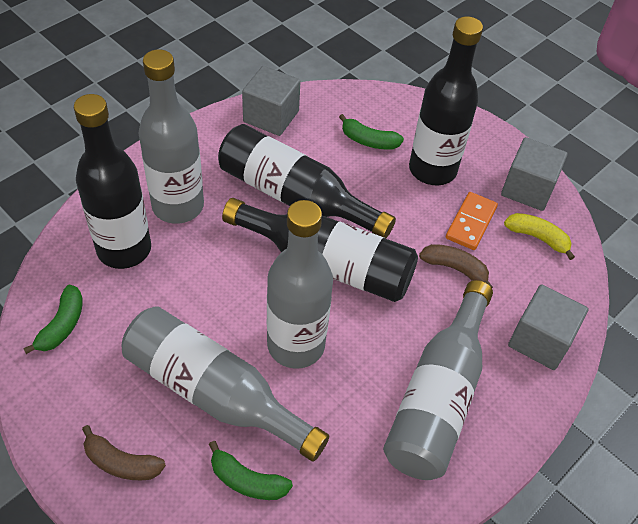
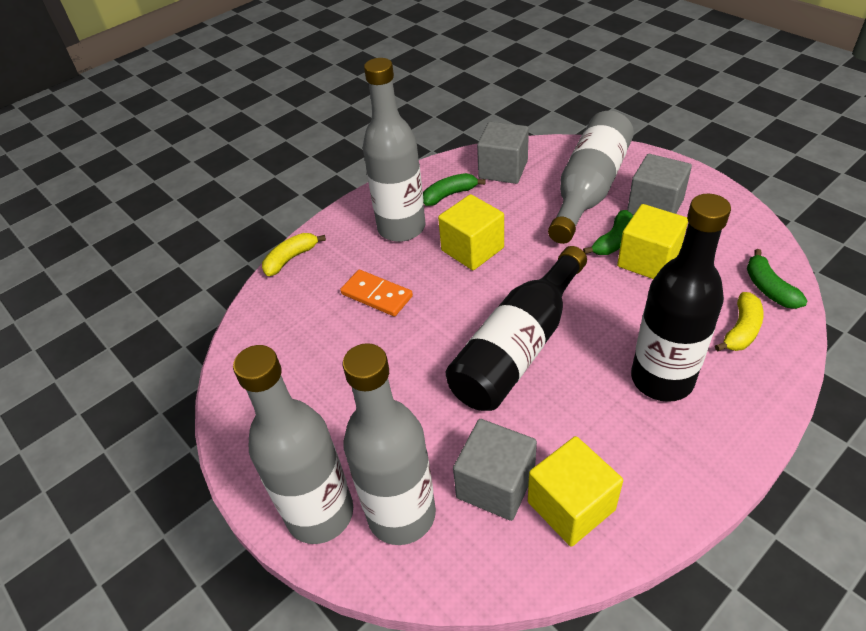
black bottle: 4 -> 2
brown banana: 2 -> 0
yellow banana: 1 -> 2
yellow cube: 0 -> 3

